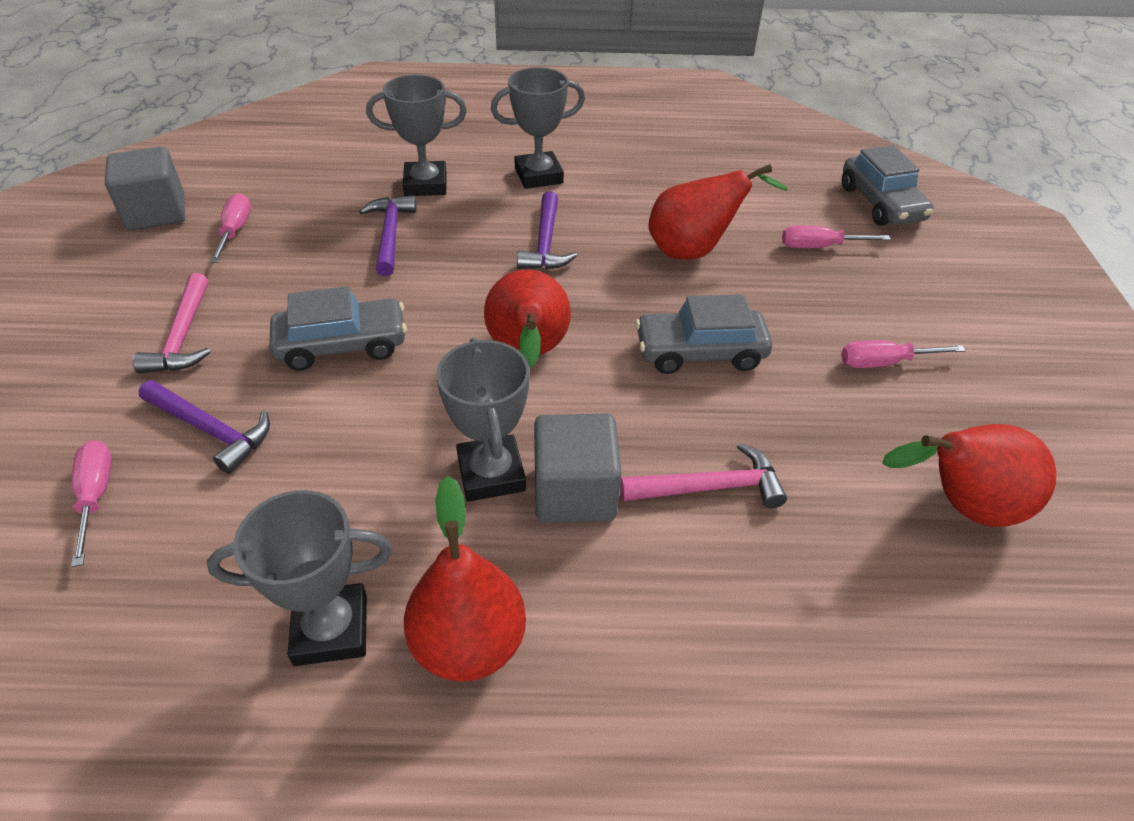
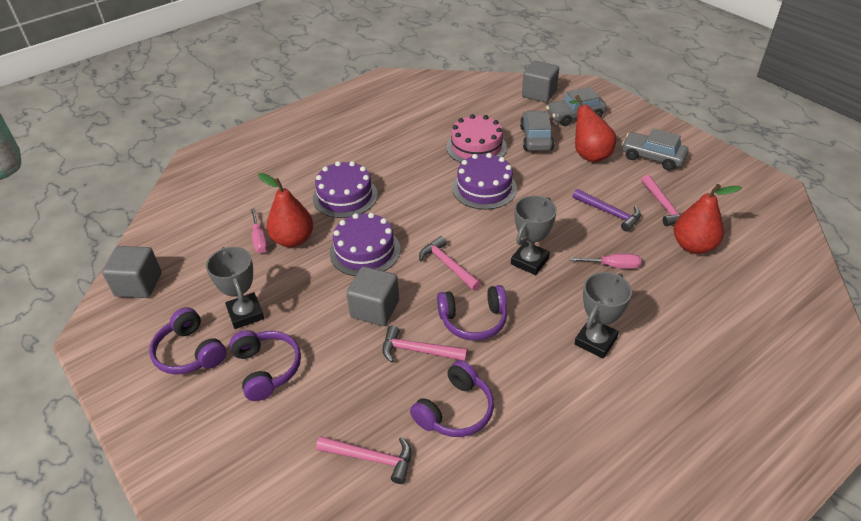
grey cube: 2 -> 3
grey trophy: 4 -> 3
pink cake: 0 -> 1
pink hammer: 2 -> 4
pink screwdriver: 4 -> 2
purple cake: 0 -> 3
purple hammer: 3 -> 1
purple headphones: 0 -> 4
red pear: 4 -> 3

